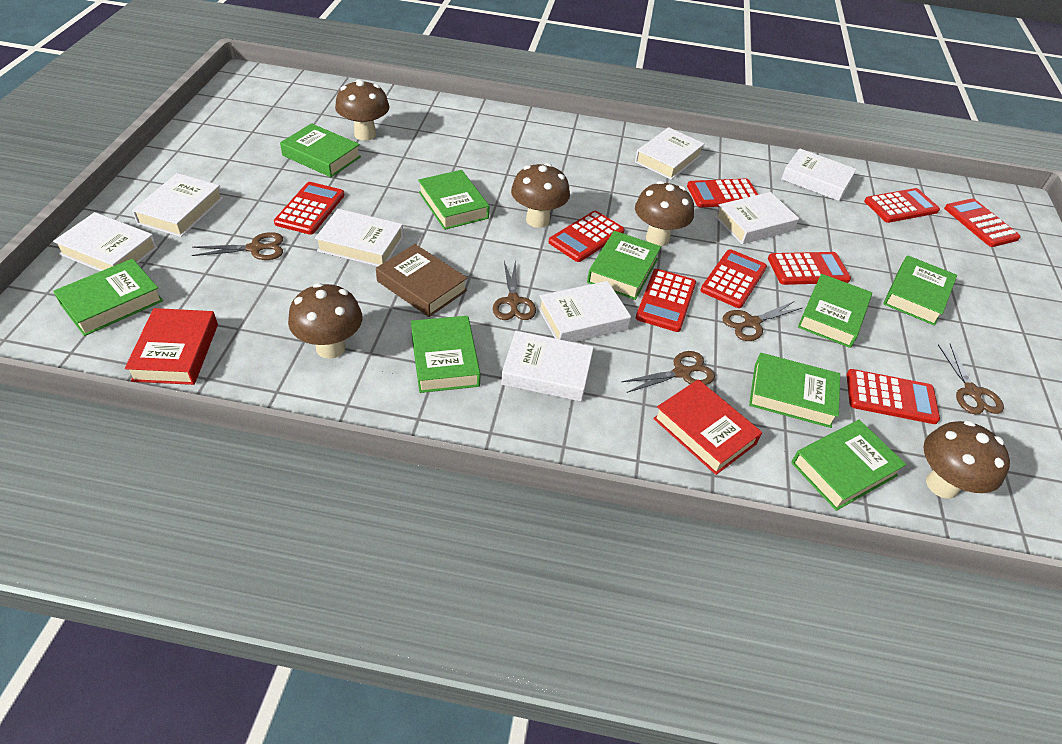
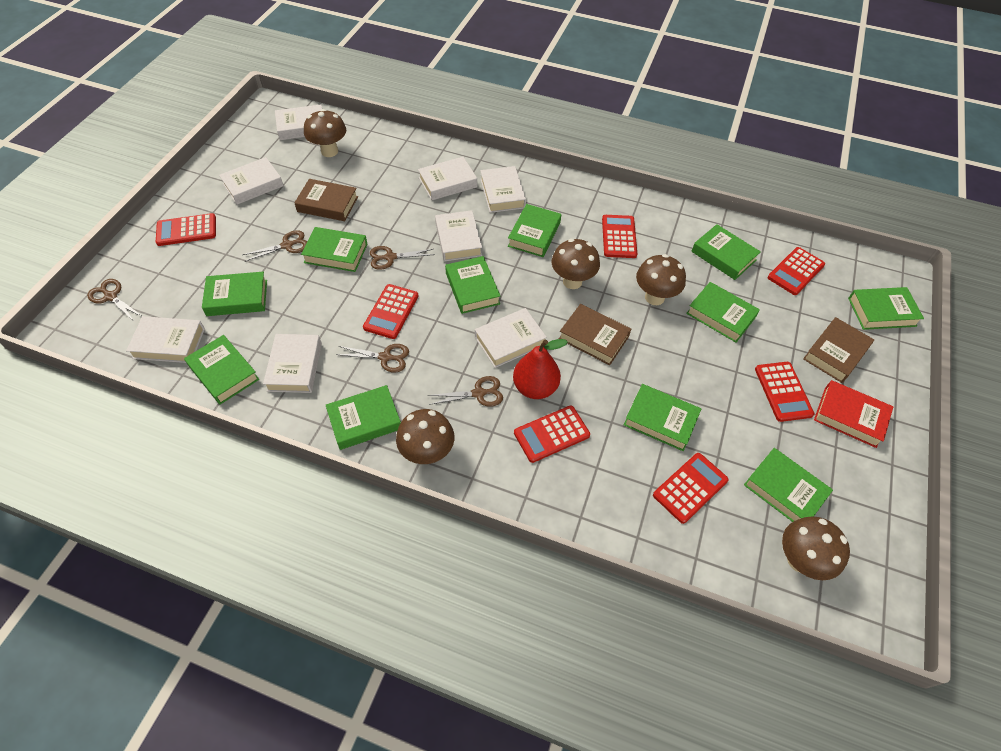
brown book: 1 -> 3
green book: 9 -> 11
red book: 2 -> 1
red calculator: 9 -> 7
red pear: 0 -> 1

